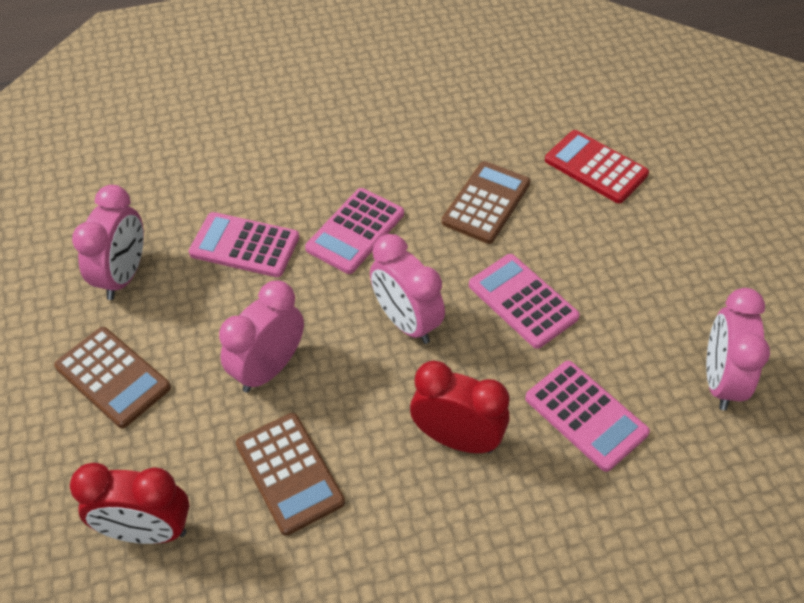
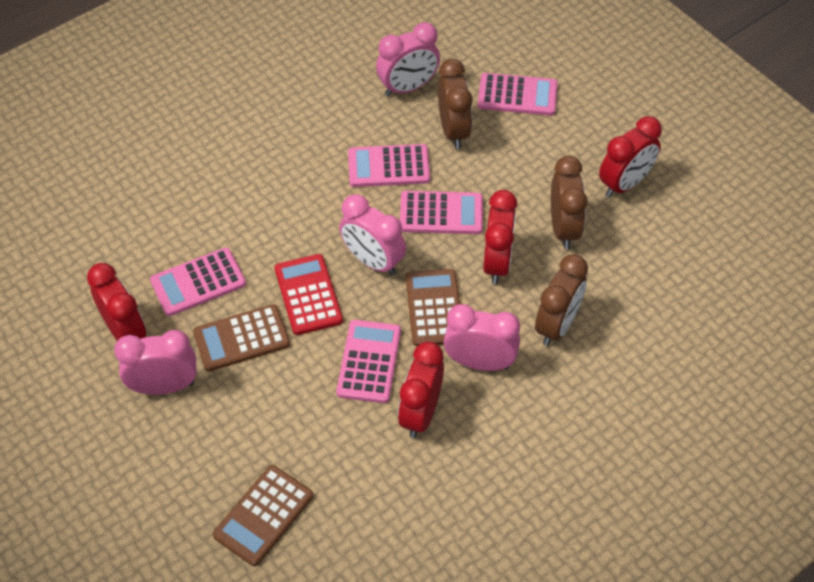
brown clock: 0 -> 3
pink calculator: 4 -> 5
red clock: 2 -> 4

